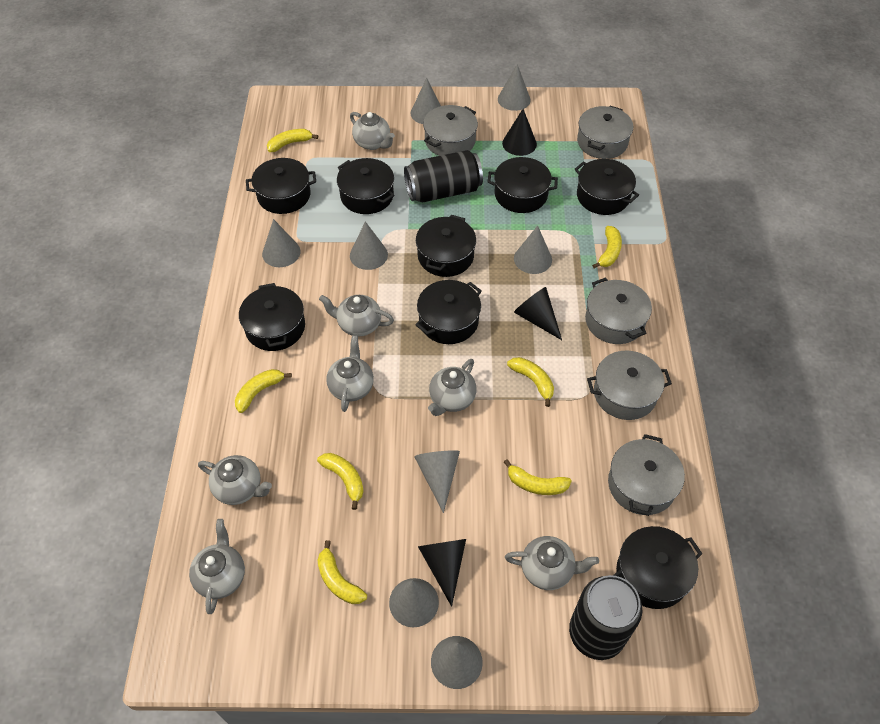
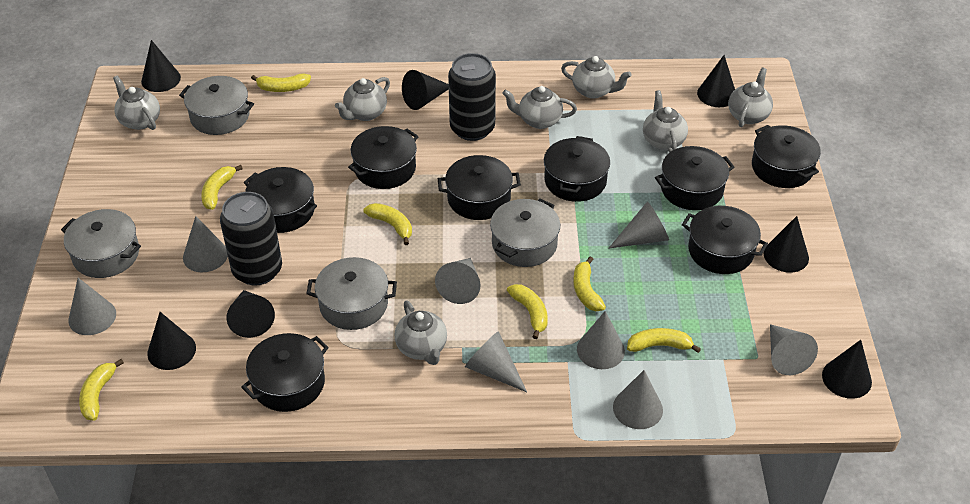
black cone: 3 -> 7
grey pot: 5 -> 4

